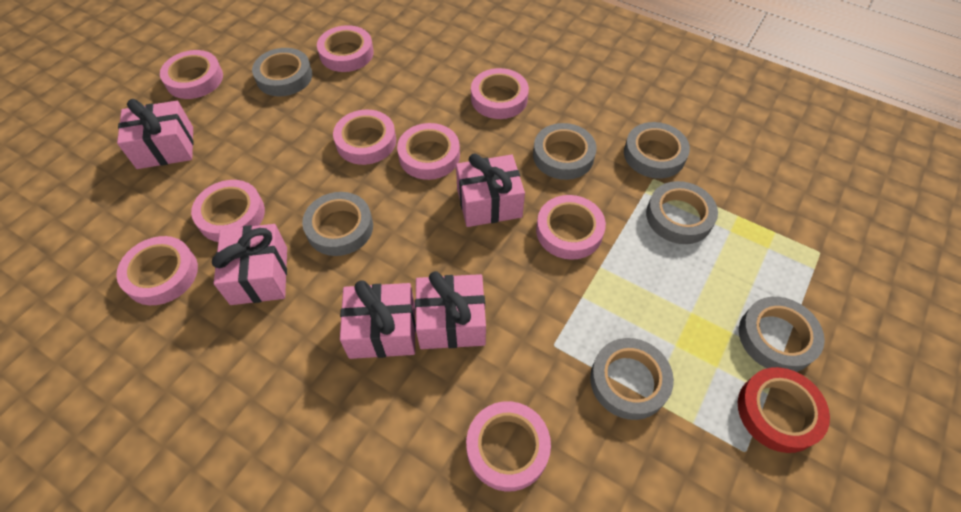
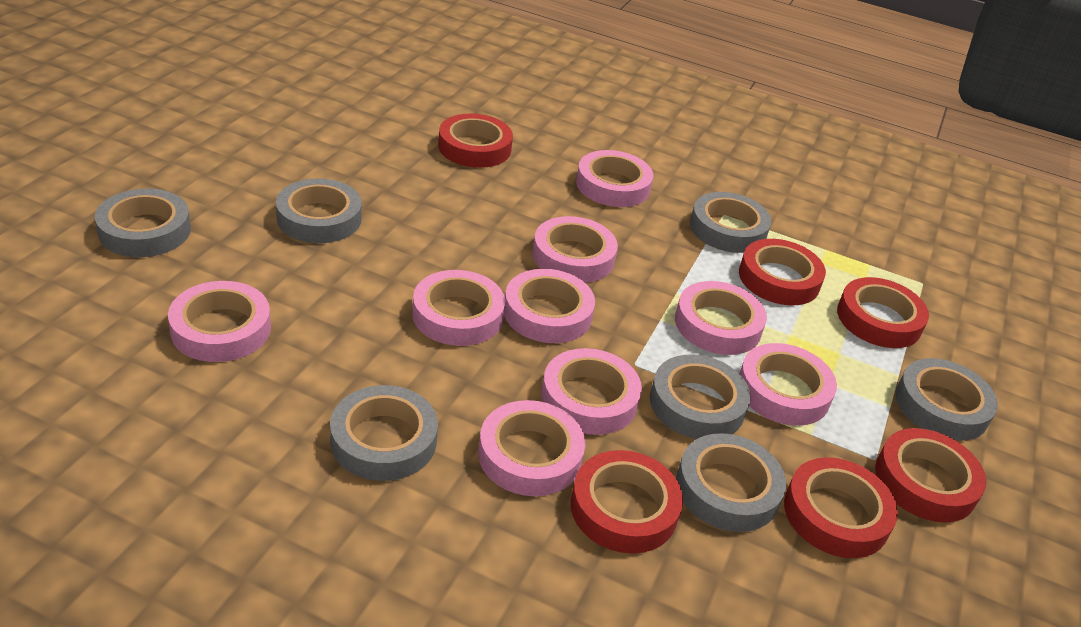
pink gift: 5 -> 0
red tape: 1 -> 6

